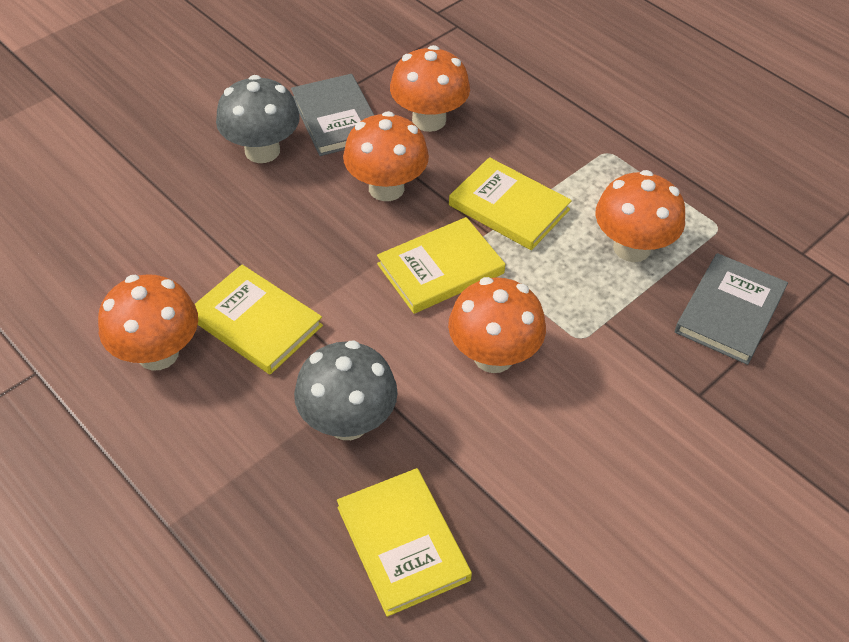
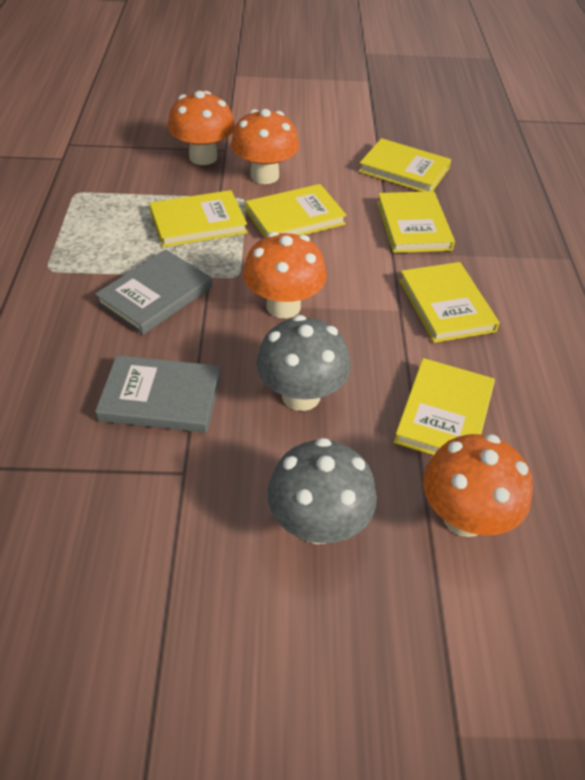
orange mushroom: 5 -> 4
yellow book: 4 -> 6

